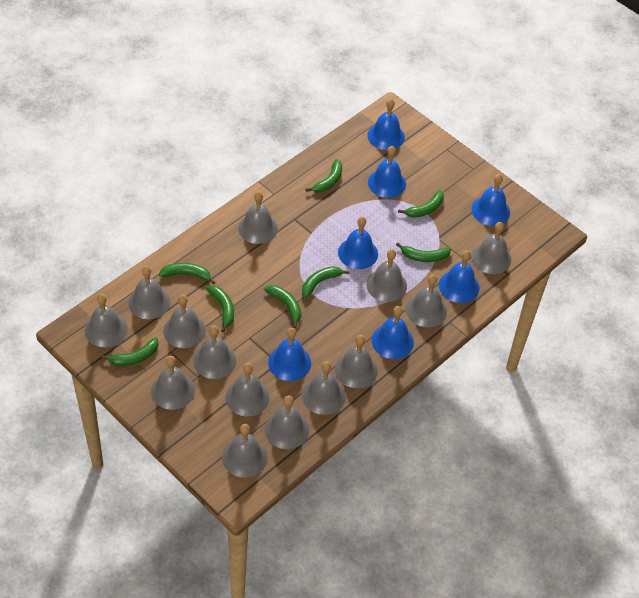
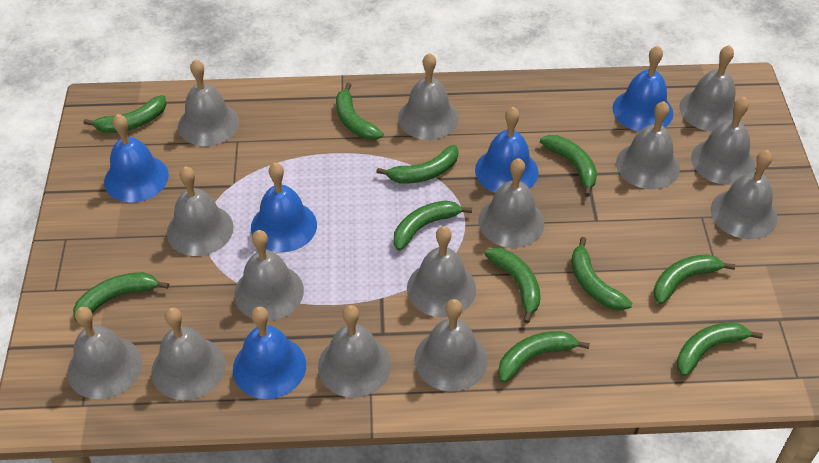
blue bell: 7 -> 5
green banana: 8 -> 11

